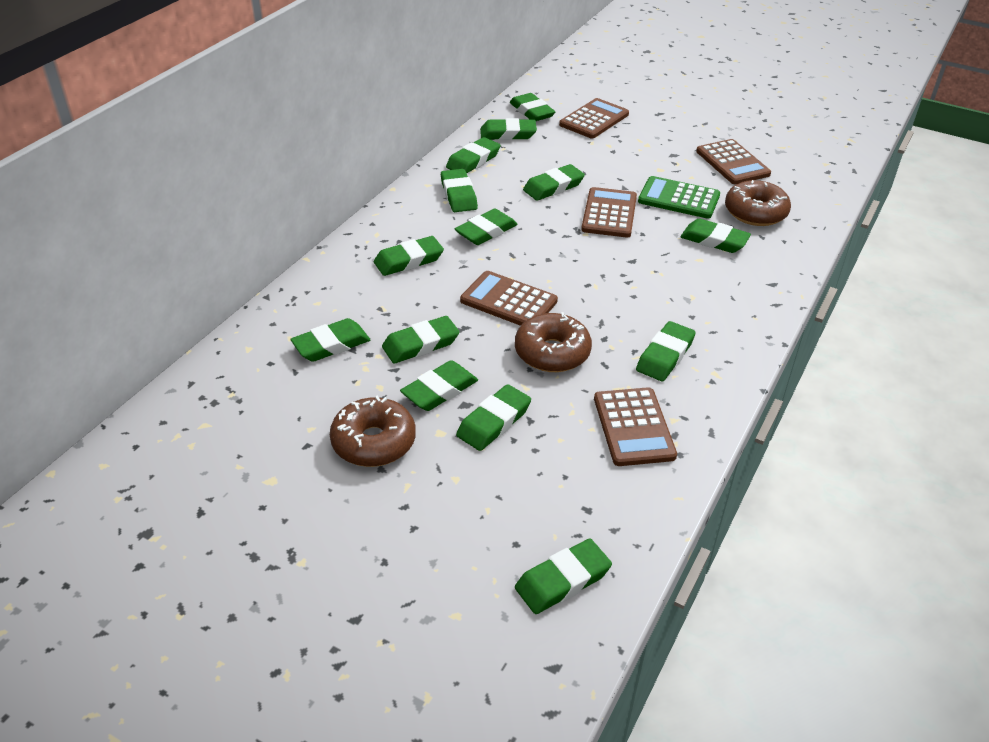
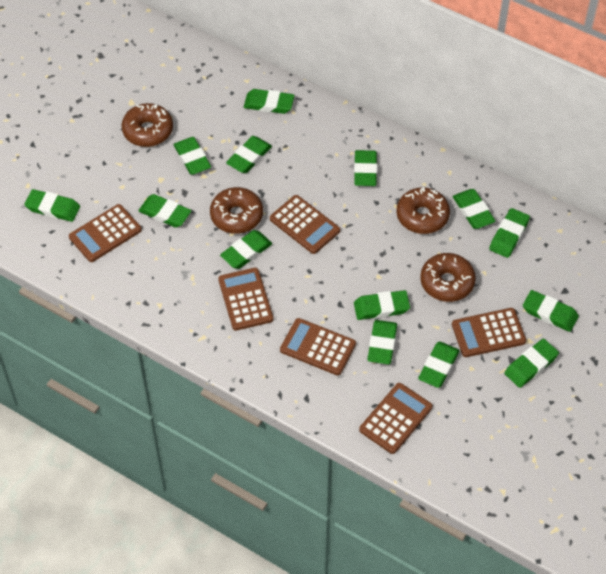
brown calculator: 5 -> 6
brown donut: 3 -> 4
green calculator: 1 -> 0

